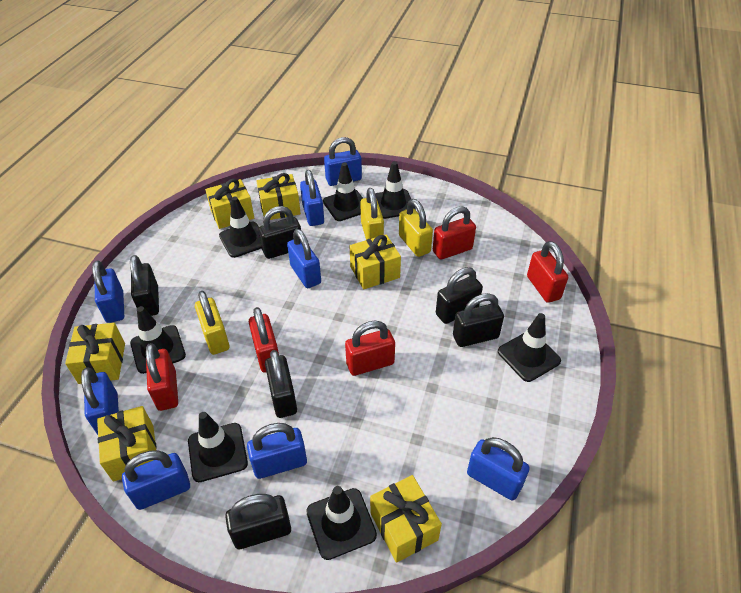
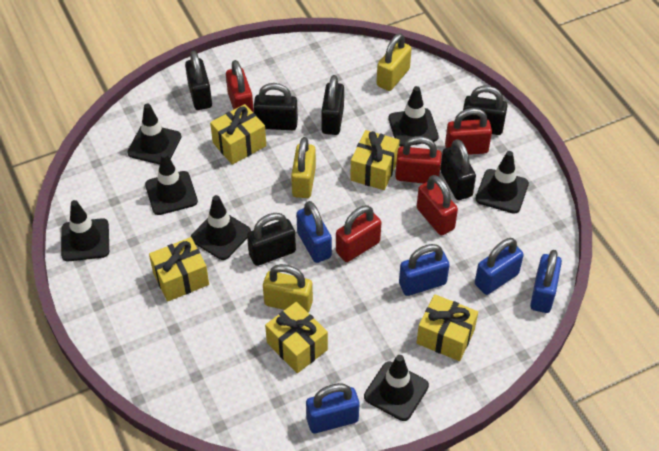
blue padlock: 8 -> 5
yellow gift: 6 -> 5

